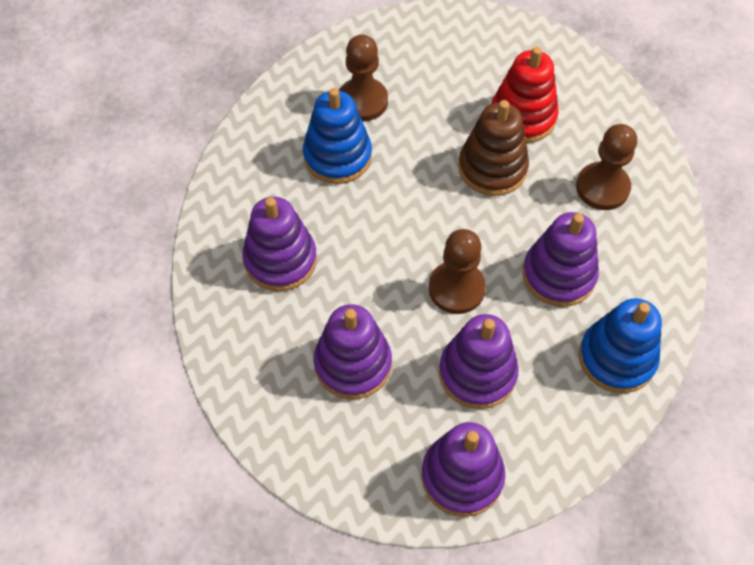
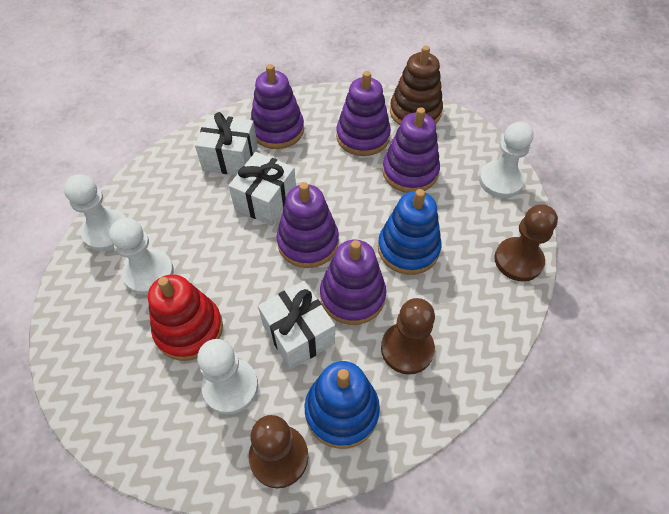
white gift: 0 -> 3
white pawn: 0 -> 4

